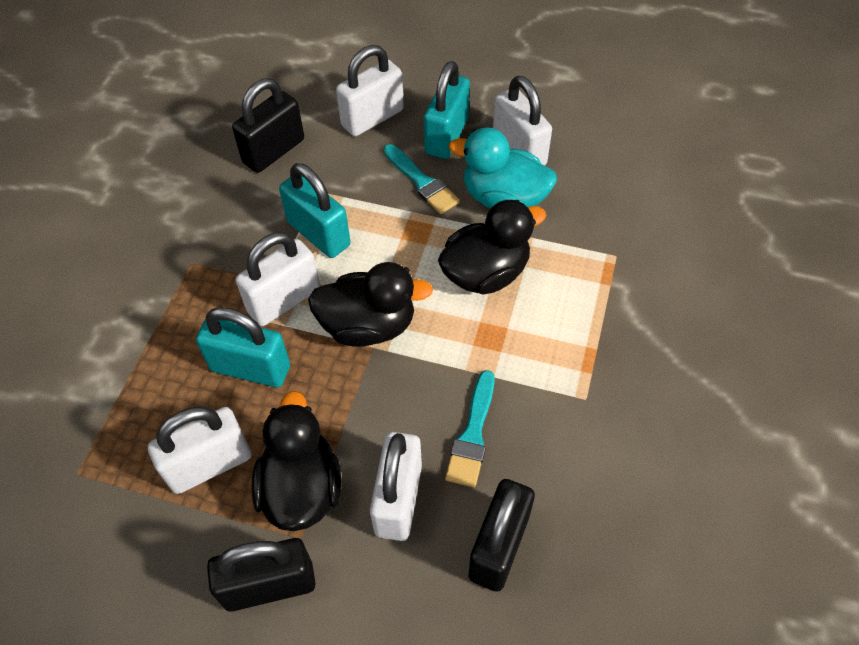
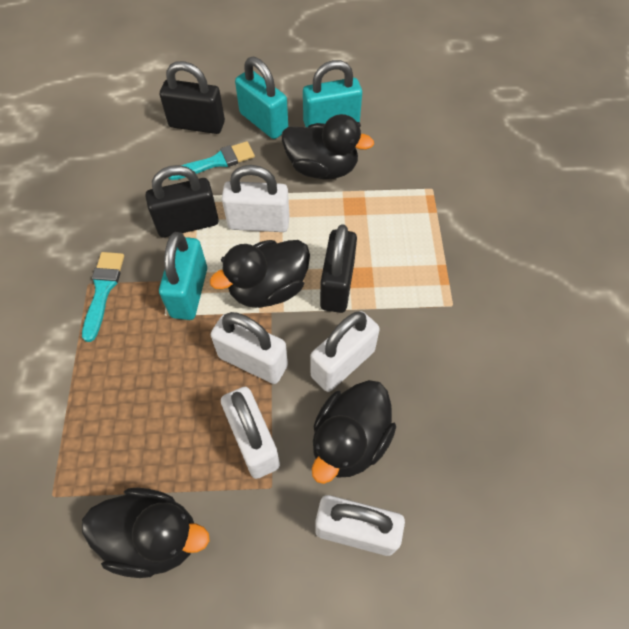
black duck: 3 -> 4
turquoise duck: 1 -> 0

